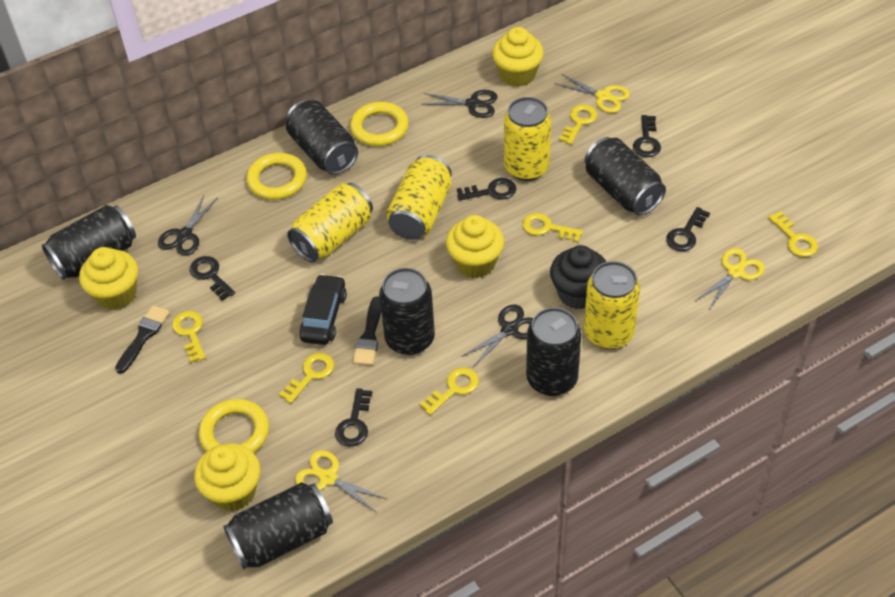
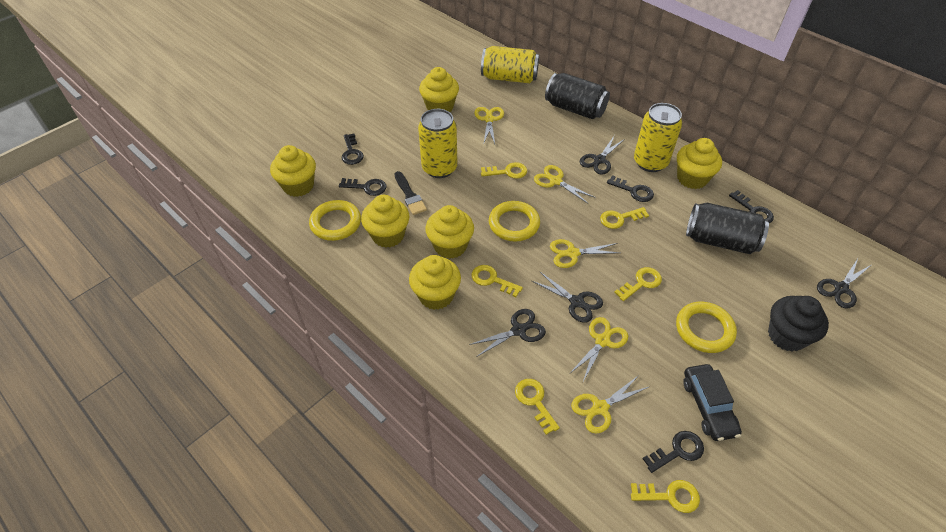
black brush: 2 -> 1
black can: 6 -> 2
black scissors: 3 -> 4
yellow can: 4 -> 3
yellow cupcake: 4 -> 6
yellow scissors: 3 -> 5

